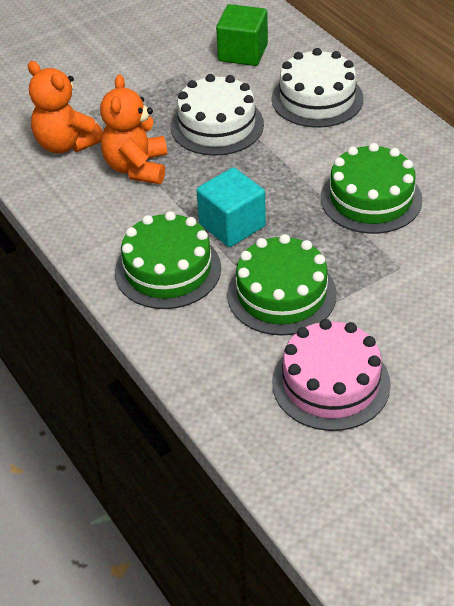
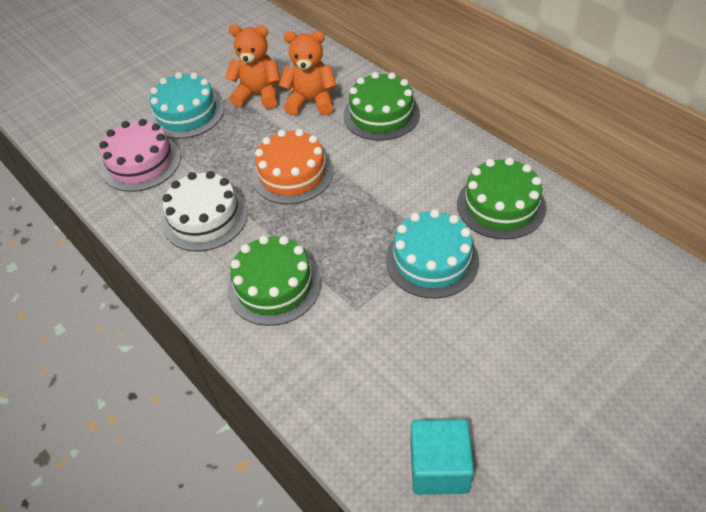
green cube: 1 -> 0
orange cake: 0 -> 1
turquoise cake: 0 -> 2
white cake: 2 -> 1

